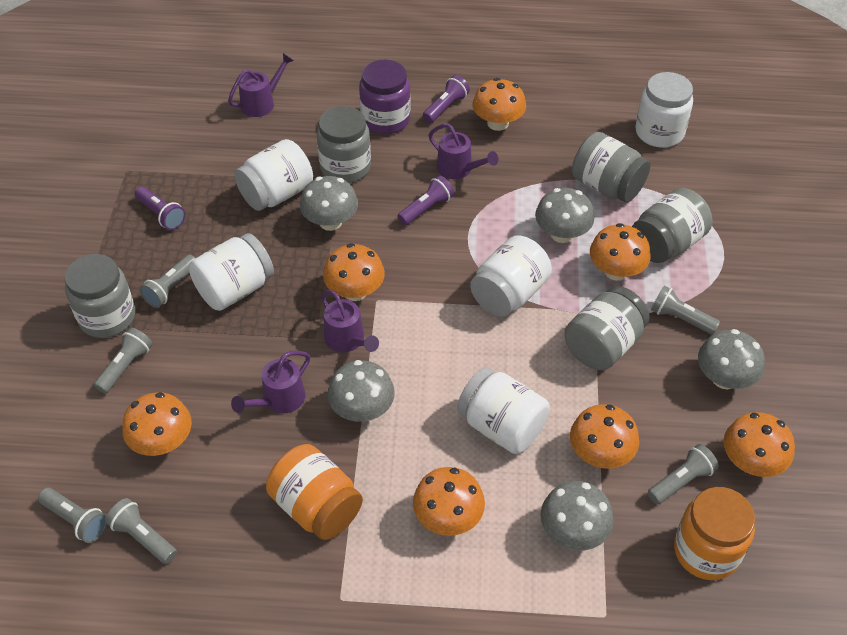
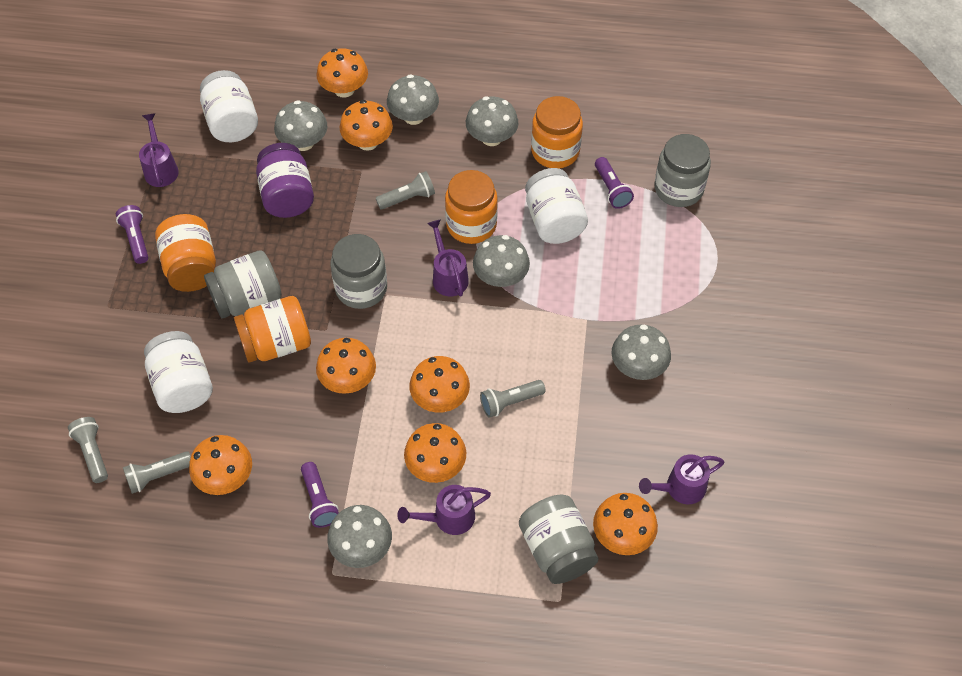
grey flashlight: 6 -> 4
grey jar: 5 -> 4
grey mushroom: 5 -> 6
orange jar: 2 -> 4
white jar: 5 -> 3

